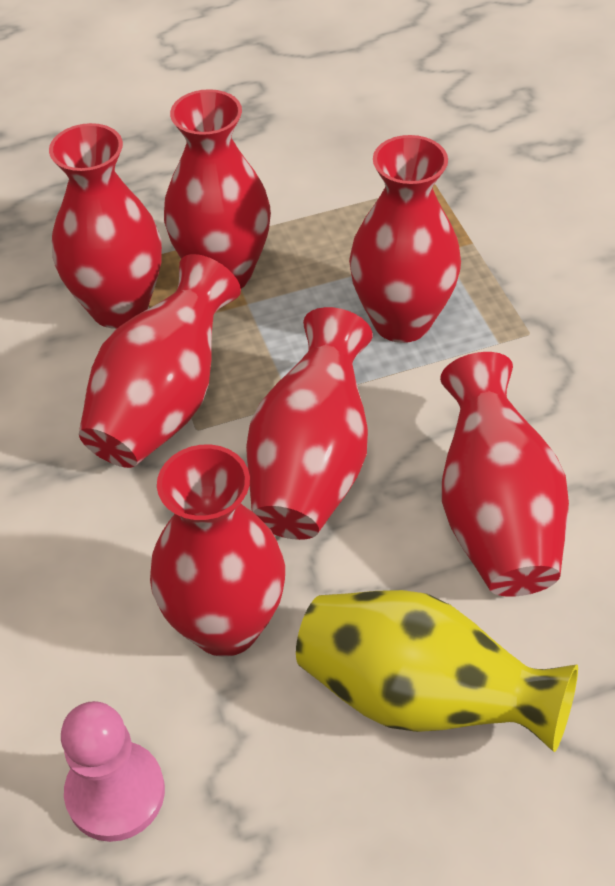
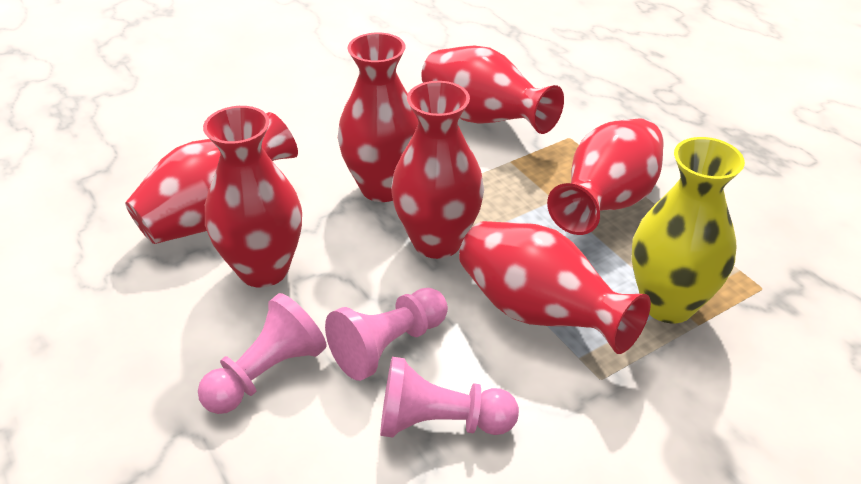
pink pawn: 1 -> 3

